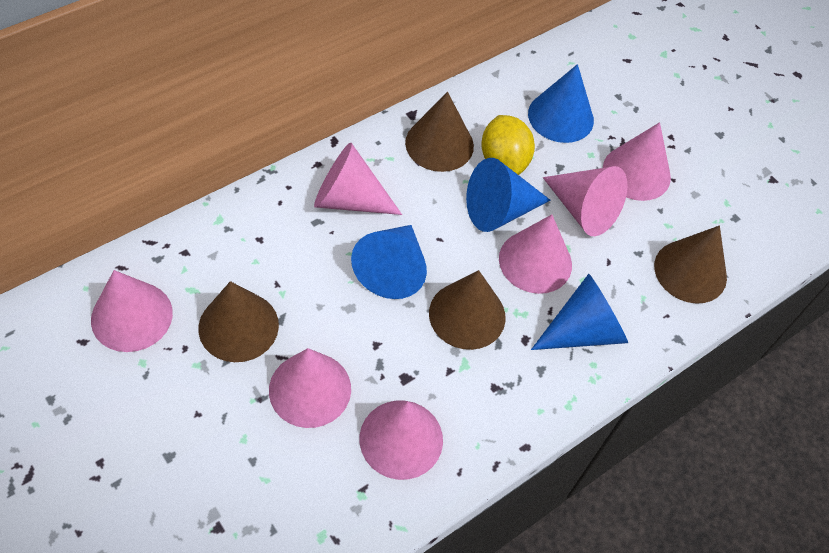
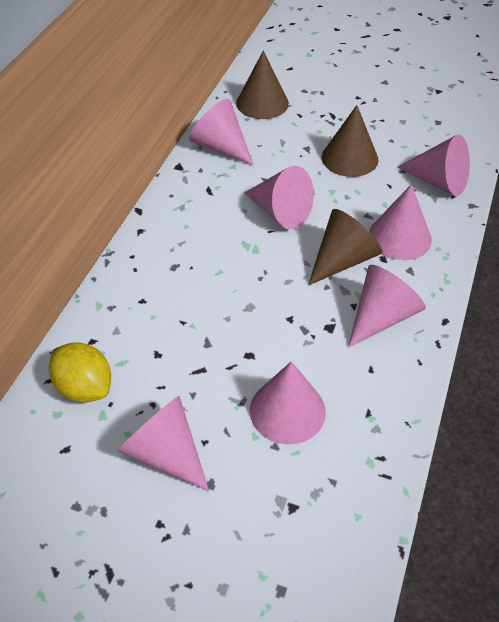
blue cone: 4 -> 0
brown cone: 4 -> 3

